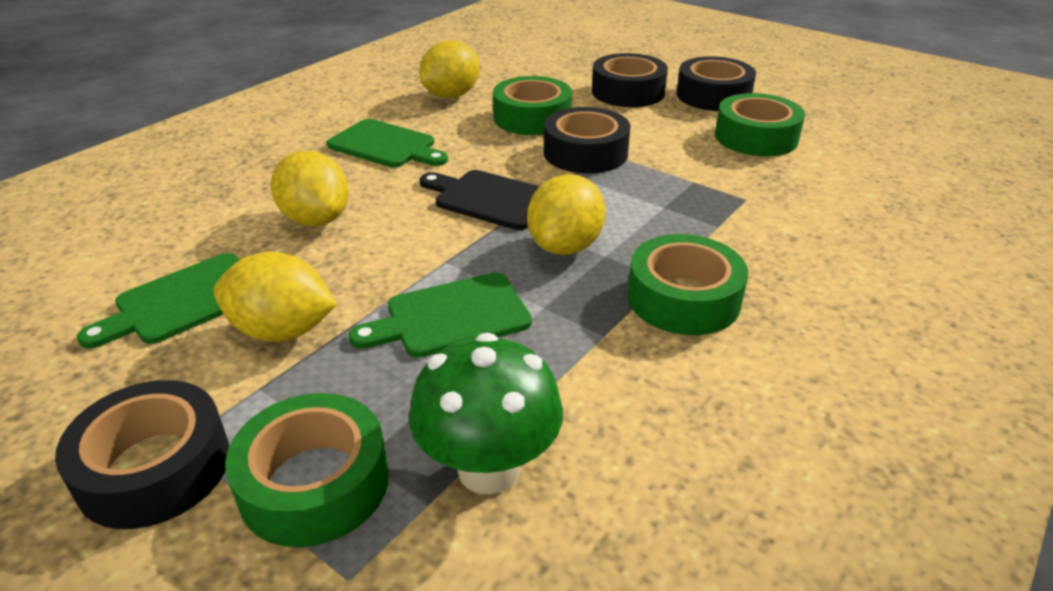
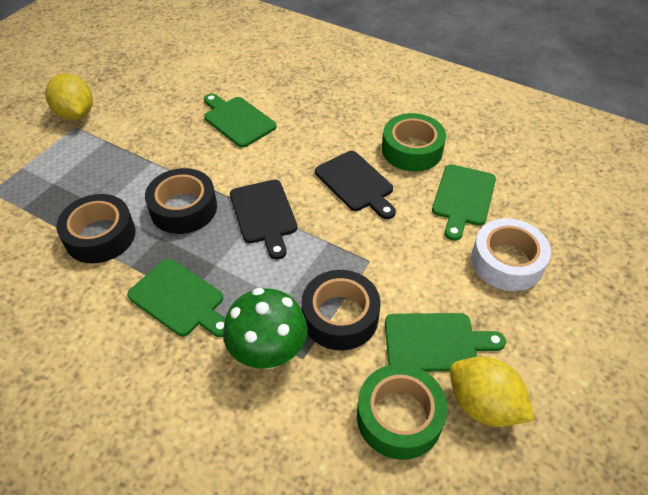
black cutting board: 1 -> 2
black tape: 4 -> 3
green cutting board: 3 -> 4
green tape: 4 -> 2
white tape: 0 -> 1
yellow lemon: 4 -> 2

